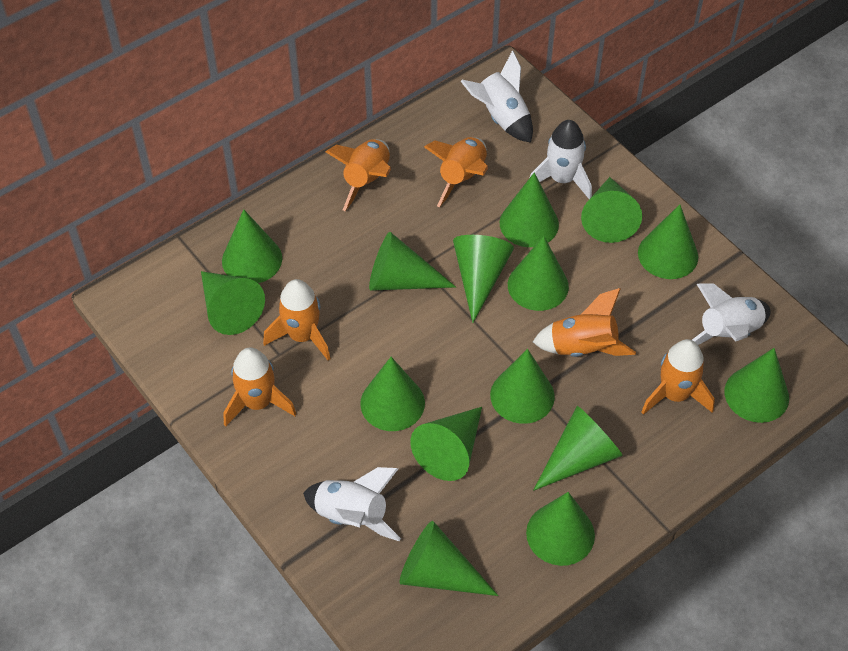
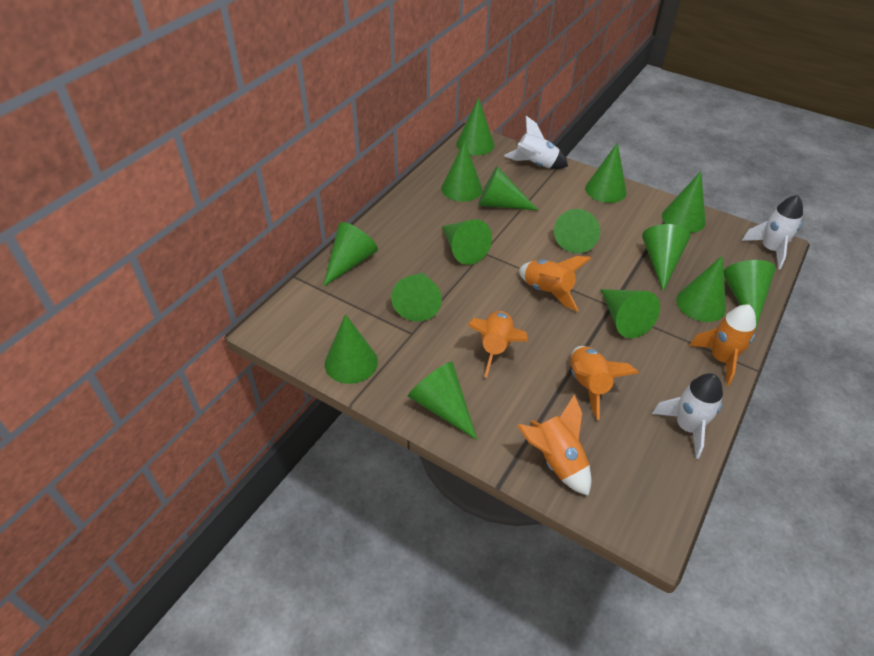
orange rocket: 6 -> 5
white rocket: 4 -> 3

